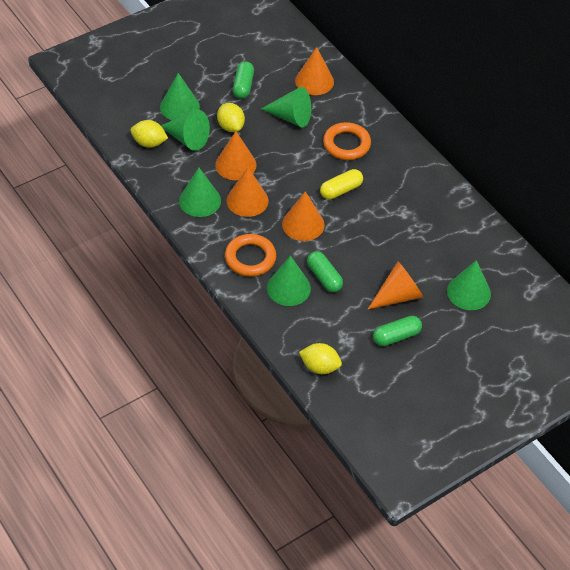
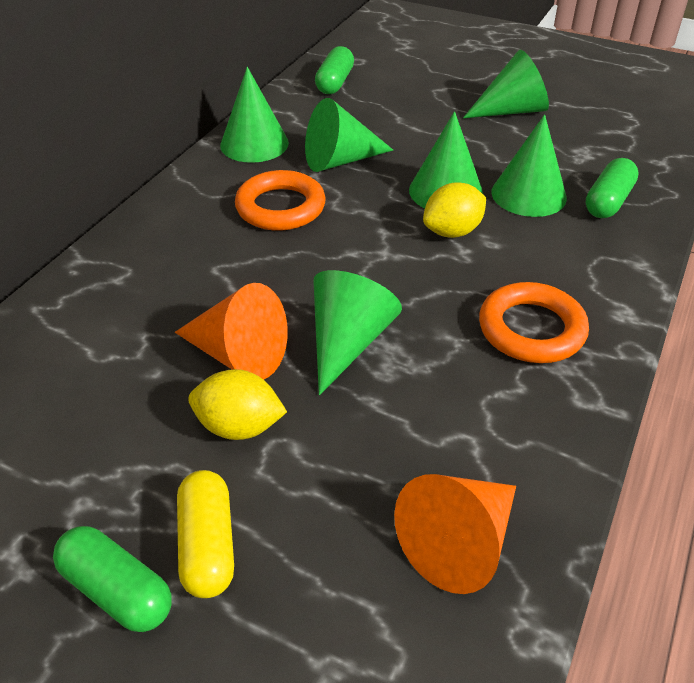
orange cone: 5 -> 2
yellow lemon: 3 -> 2

